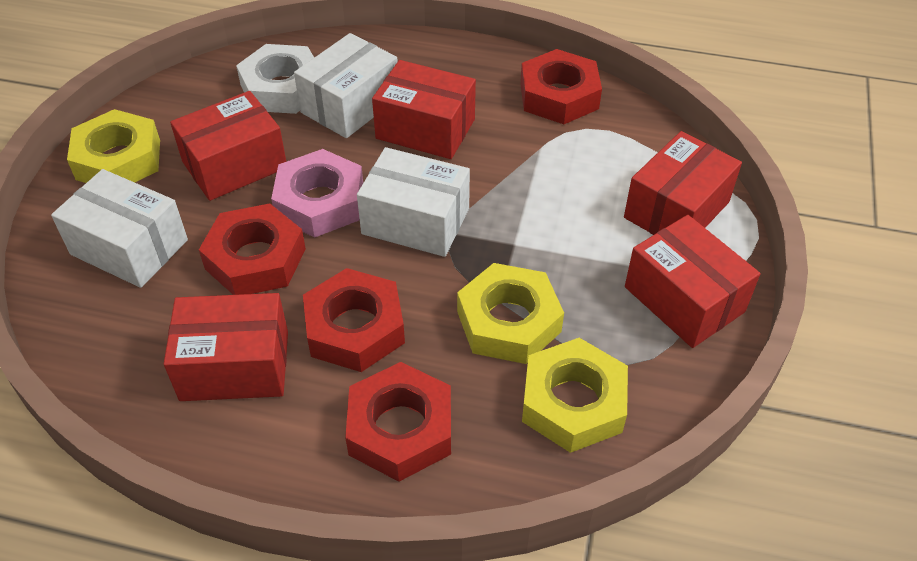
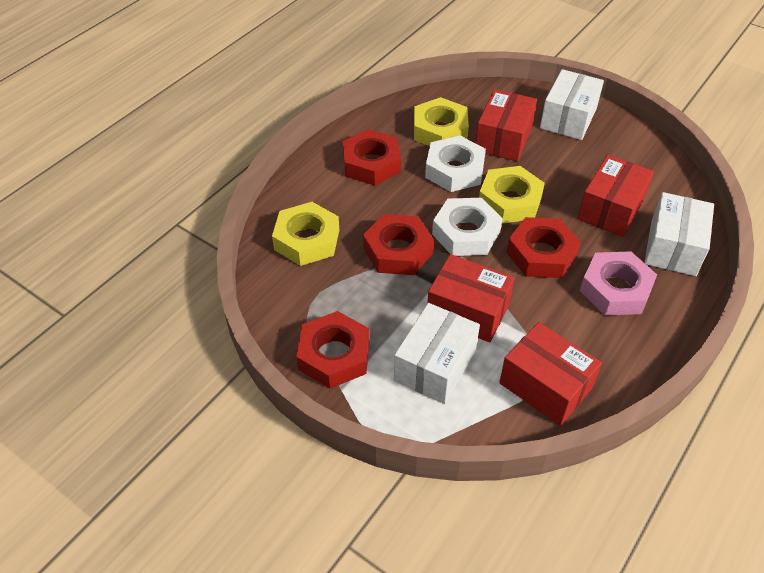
red box: 5 -> 4
white nut: 1 -> 2

